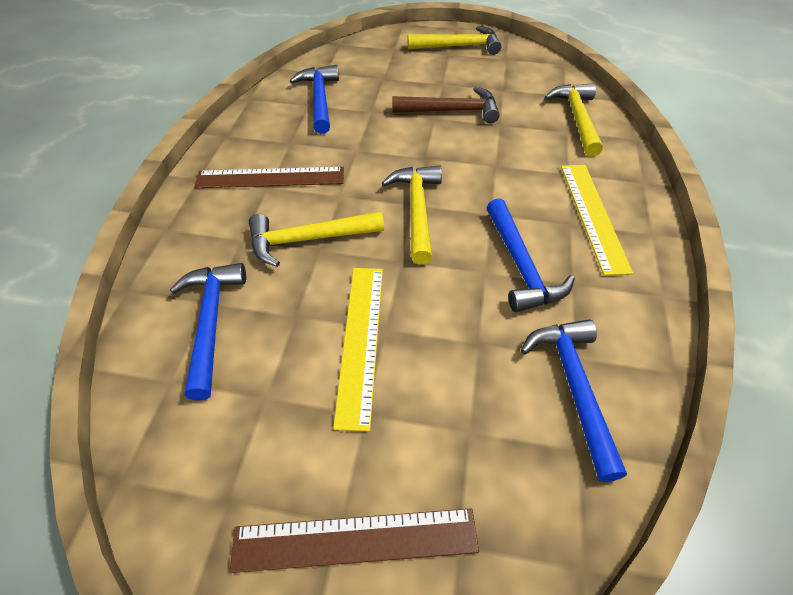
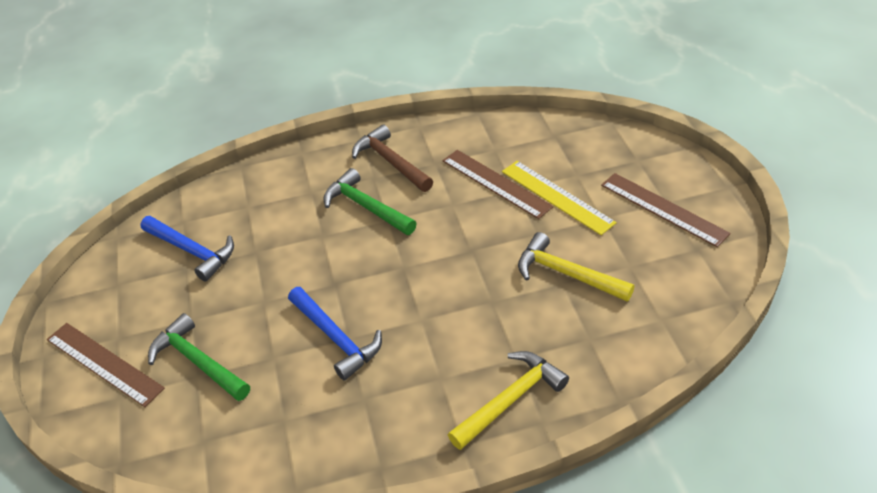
blue hammer: 4 -> 2
brown ruler: 2 -> 3
green hammer: 0 -> 2
yellow hammer: 4 -> 2
yellow ruler: 2 -> 1

